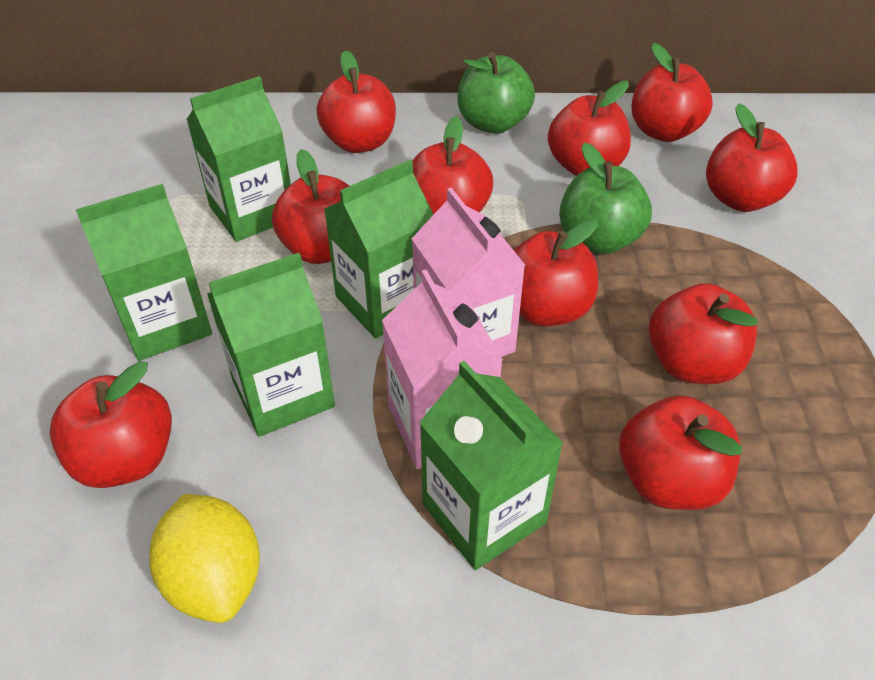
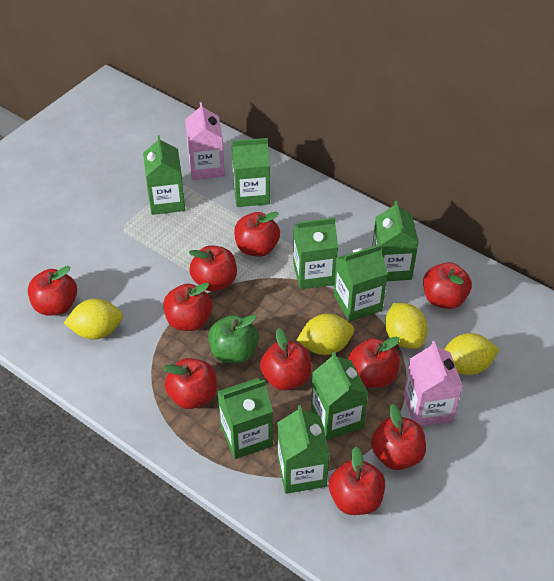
green apple: 2 -> 1
green carton: 5 -> 8
yellow lemon: 1 -> 4

